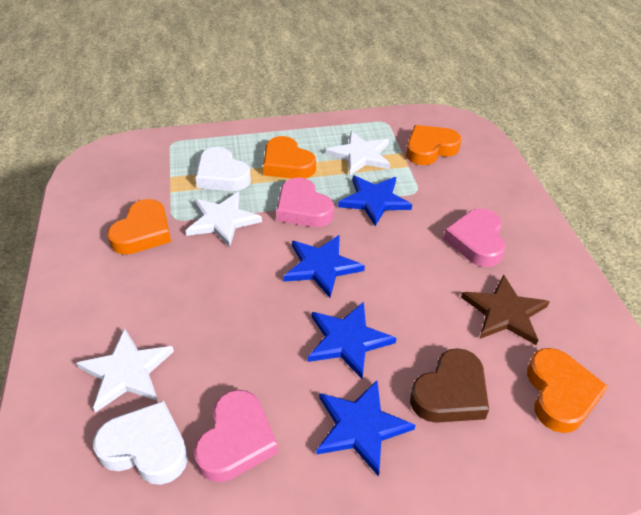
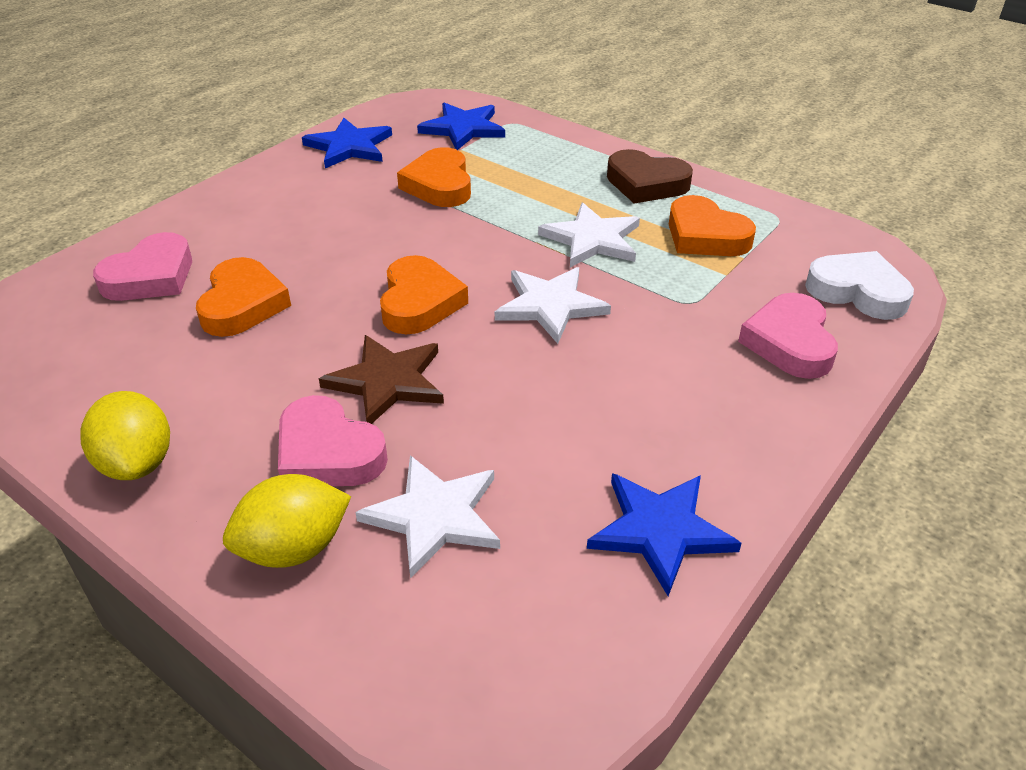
blue star: 4 -> 3
white heart: 2 -> 1
yellow lemon: 0 -> 2

